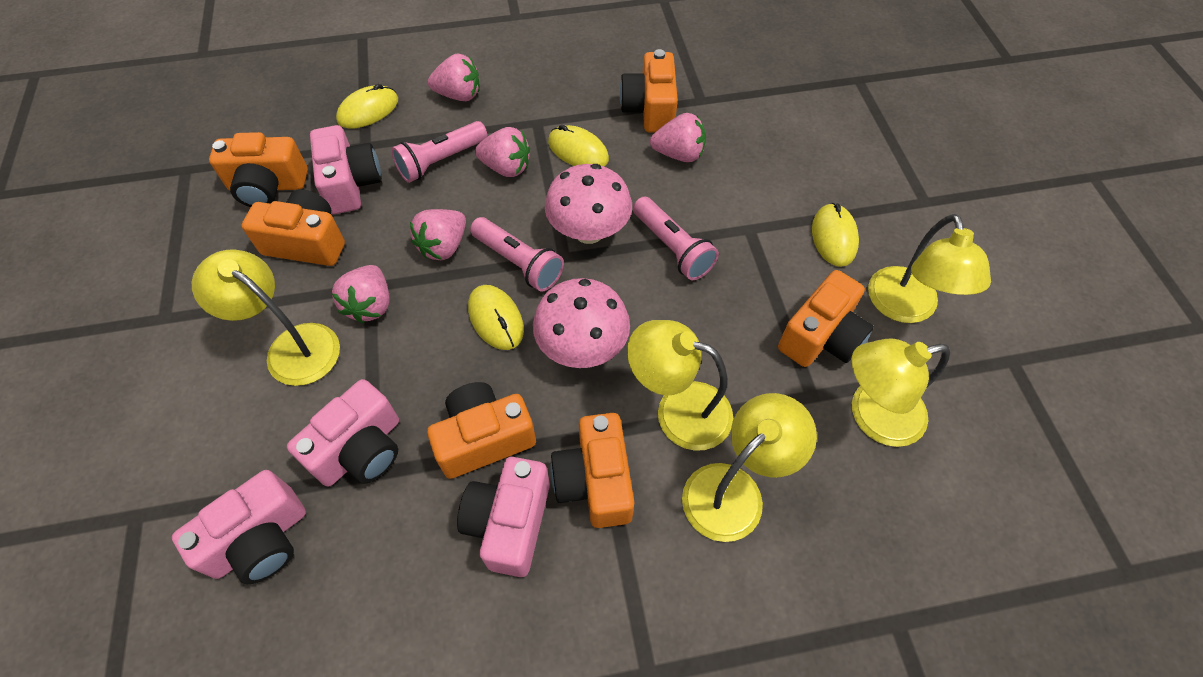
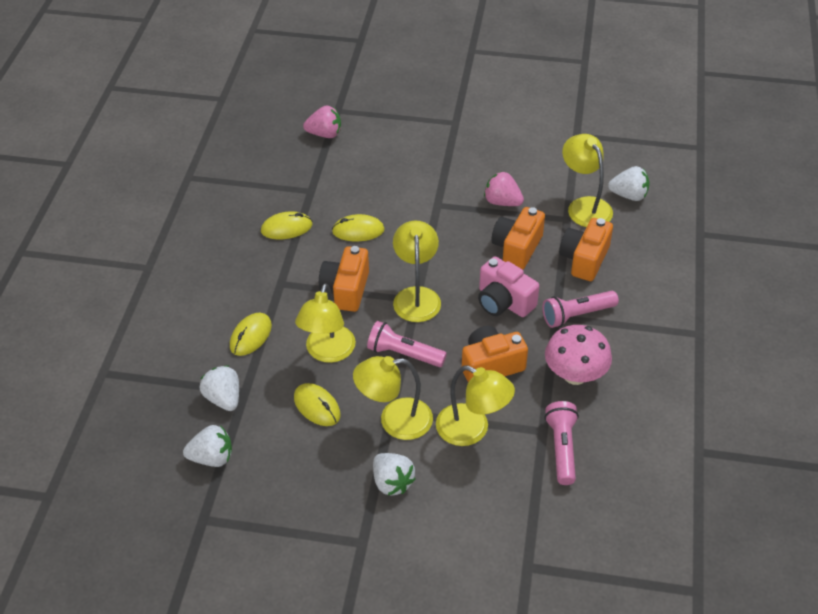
orange camera: 6 -> 4
pink camera: 4 -> 1
pink mushroom: 2 -> 1
pink strawberry: 5 -> 2
white strawberry: 0 -> 4

